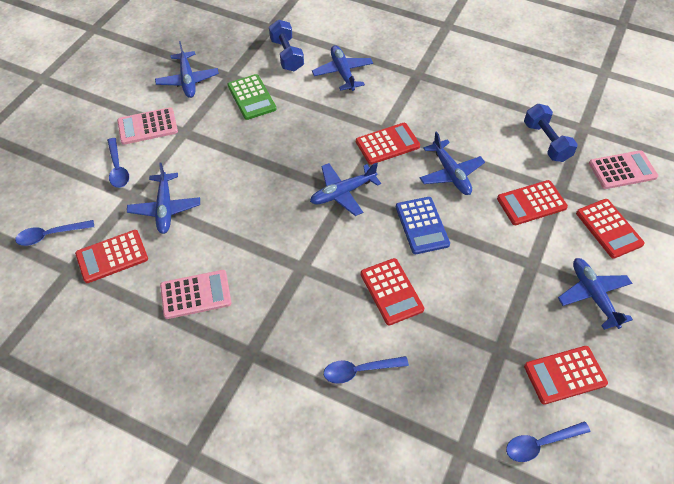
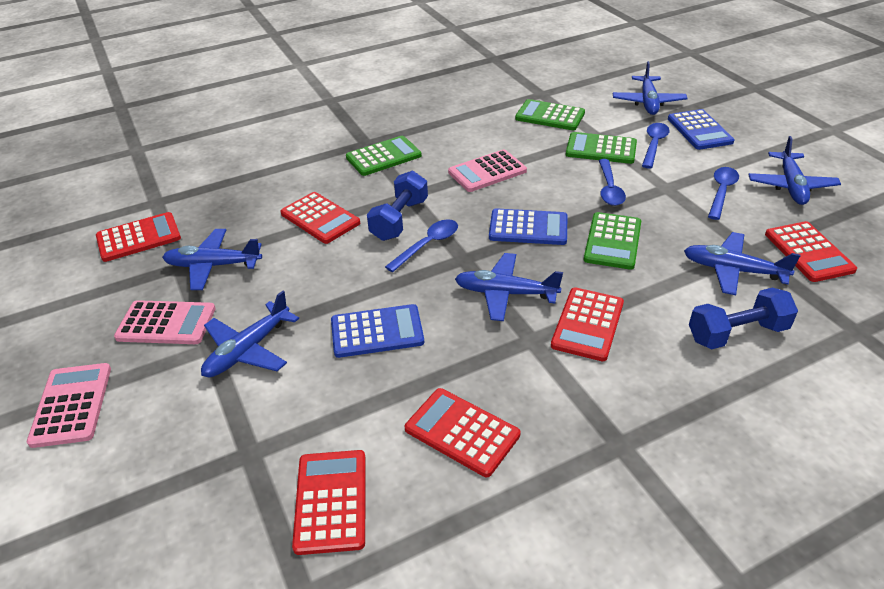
blue calculator: 1 -> 3
green calculator: 1 -> 4

